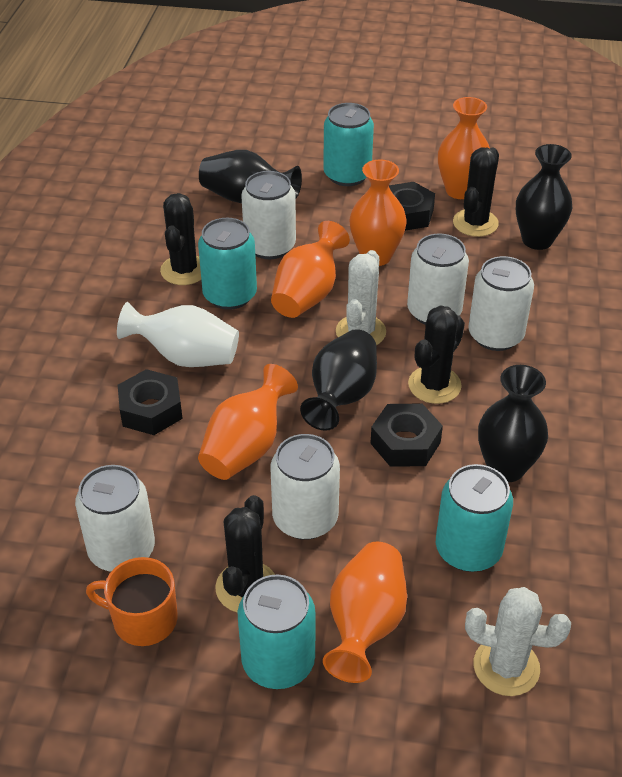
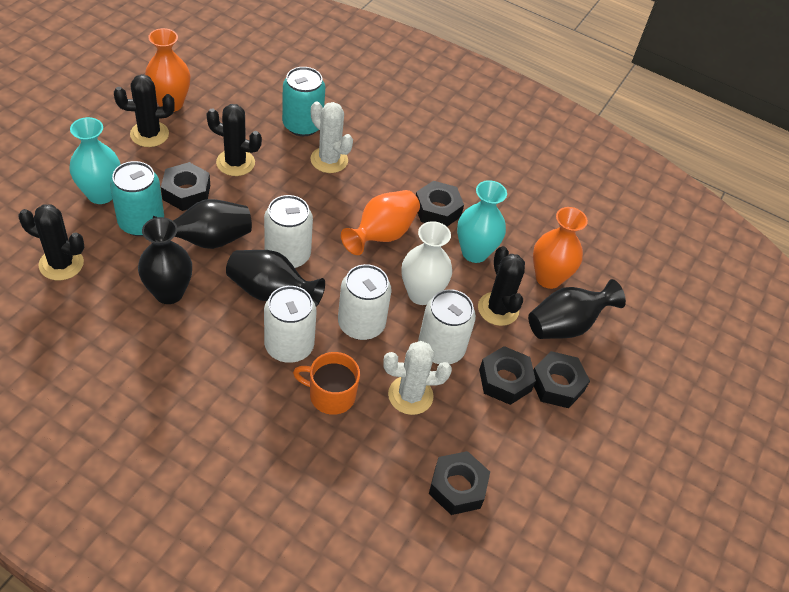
black nut: 3 -> 5
orange vase: 5 -> 3
turquoise can: 4 -> 2
turquoise vase: 0 -> 2
white can: 5 -> 4

